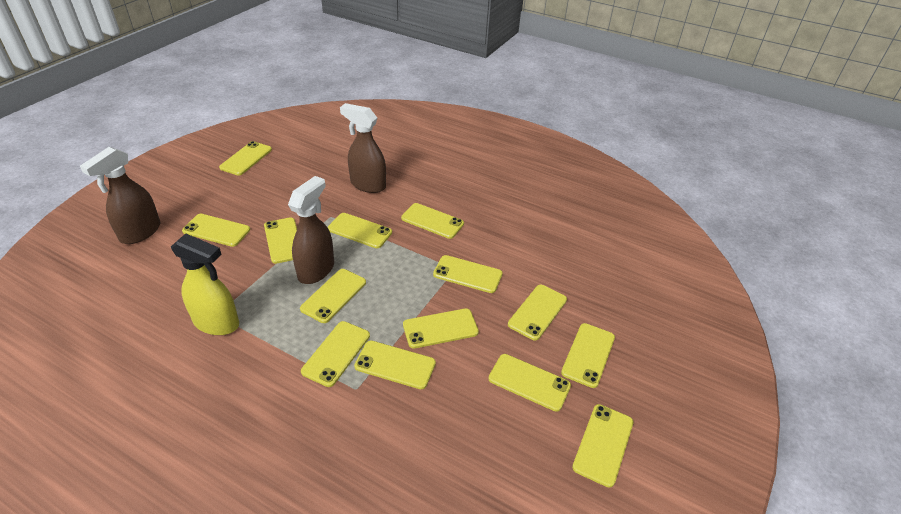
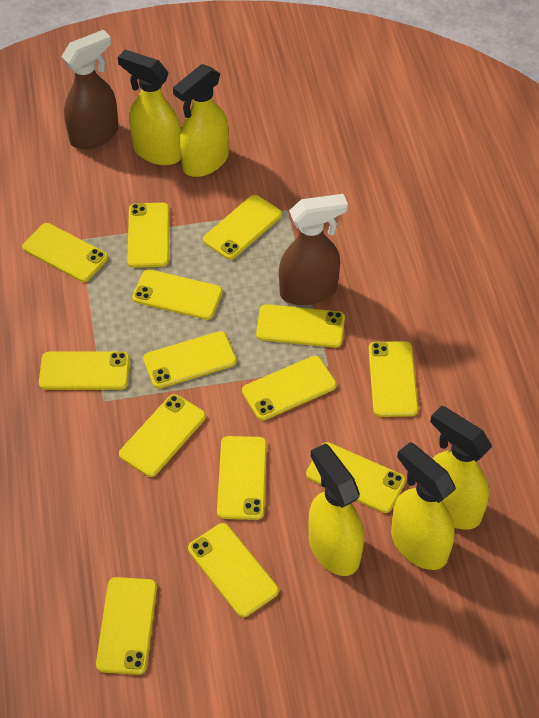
brown spray bottle: 3 -> 2
yellow spray bottle: 1 -> 5

